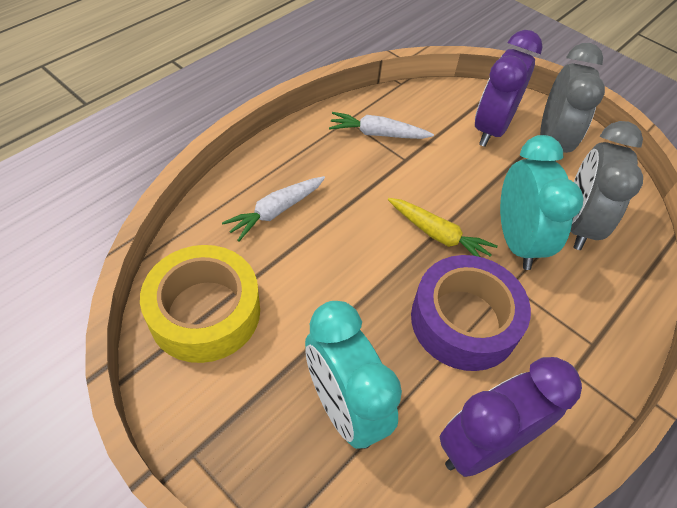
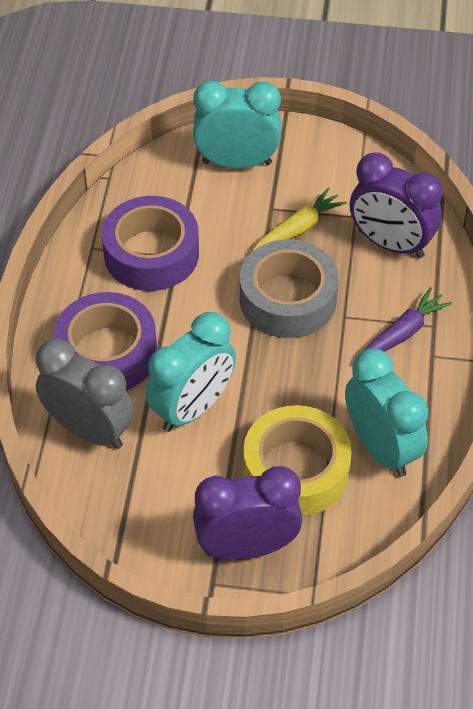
grey clock: 2 -> 1
grey tape: 0 -> 1
purple carrot: 0 -> 1
purple tape: 1 -> 2
turquoise clock: 2 -> 3
white carrot: 2 -> 0

